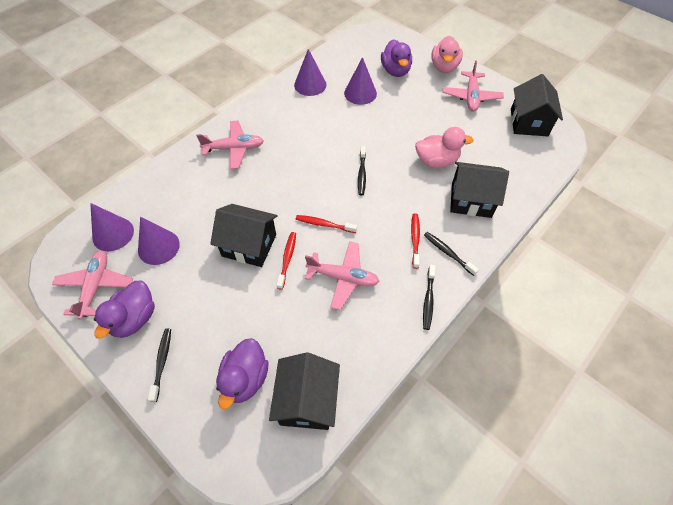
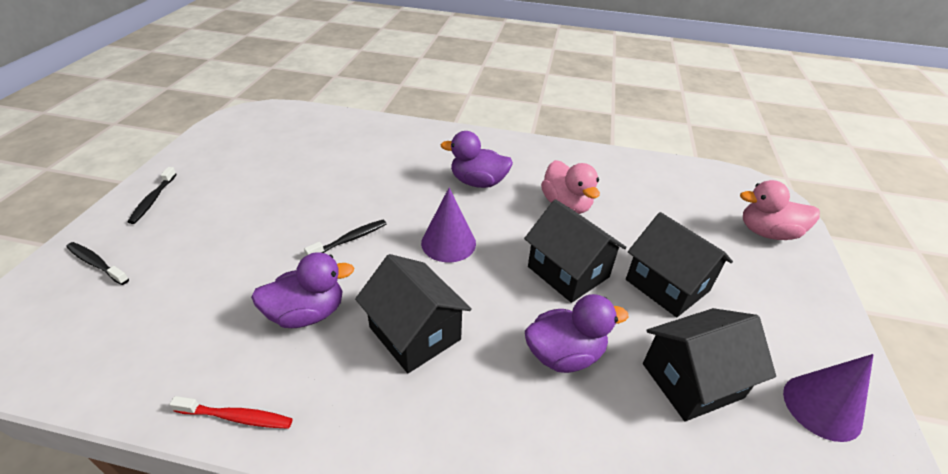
black toothbrush: 4 -> 3
pink plane: 4 -> 0
purple cone: 4 -> 2
red toothbrush: 3 -> 1

